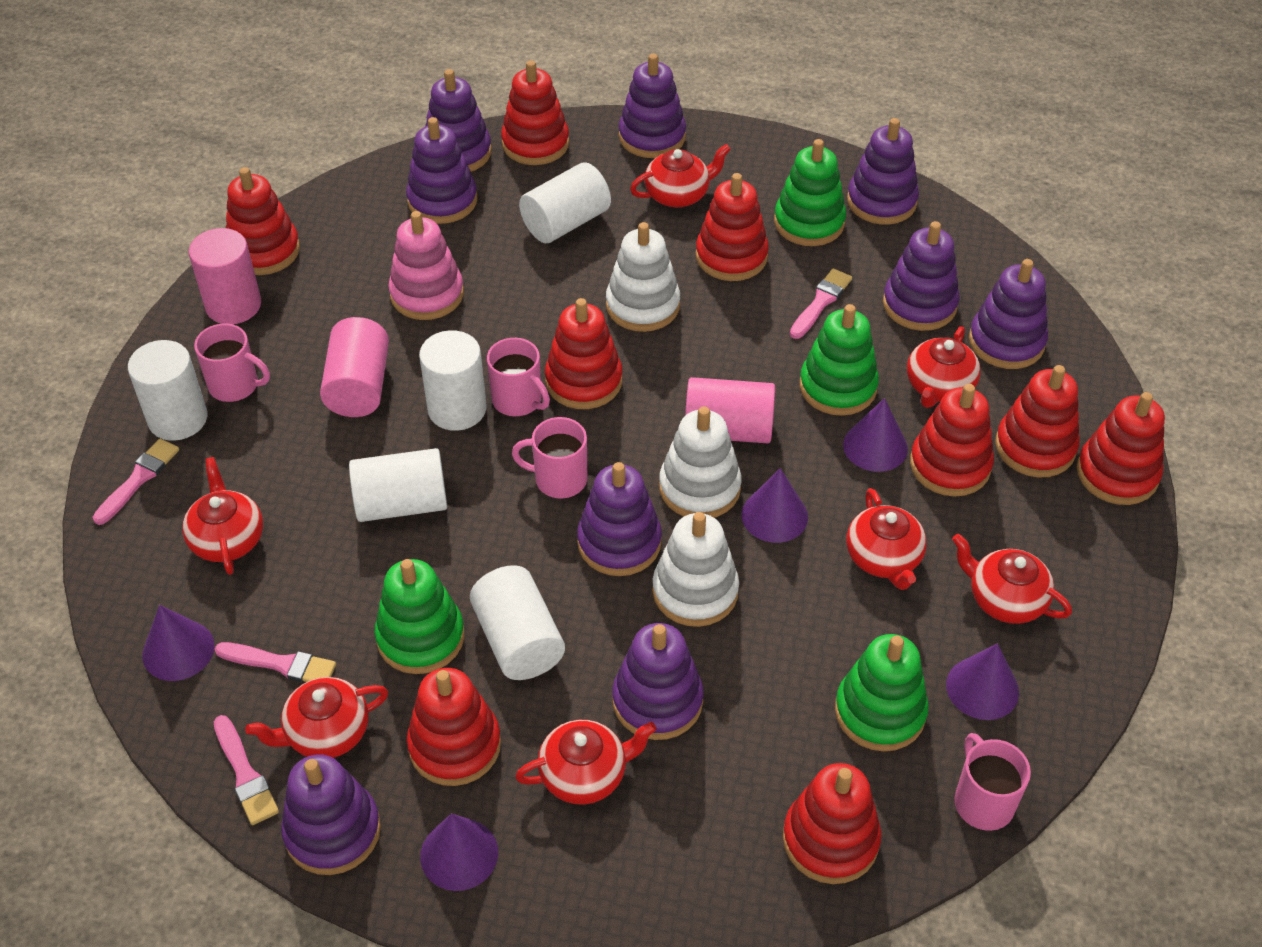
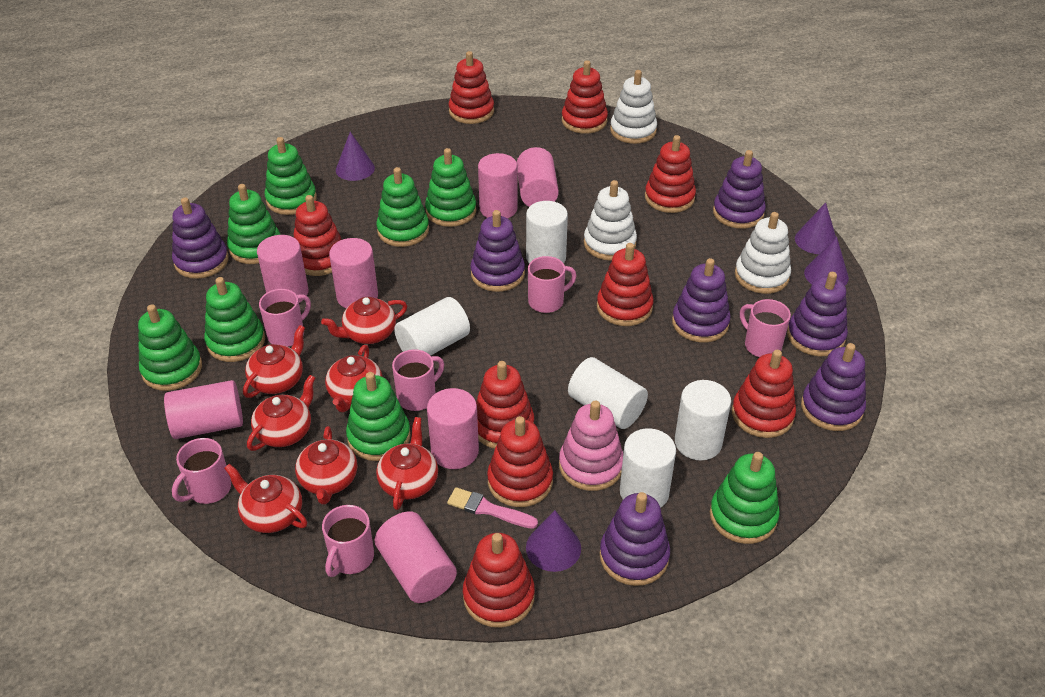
green stacking toy: 4 -> 8
pink brush: 4 -> 1
pink cylinder: 3 -> 7
pink mug: 4 -> 6
purple cone: 5 -> 4
purple stacking toy: 9 -> 7

